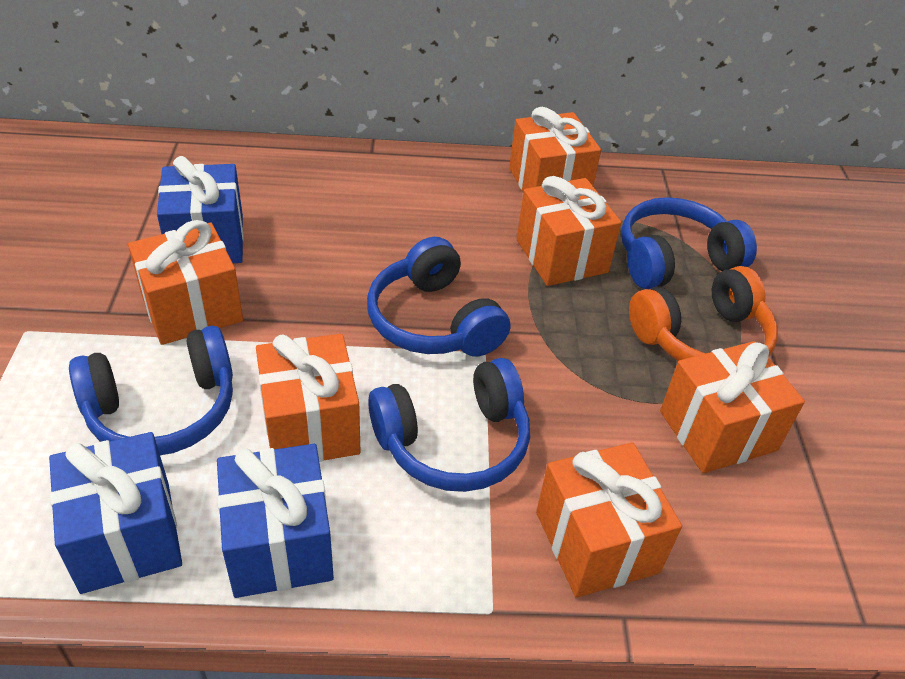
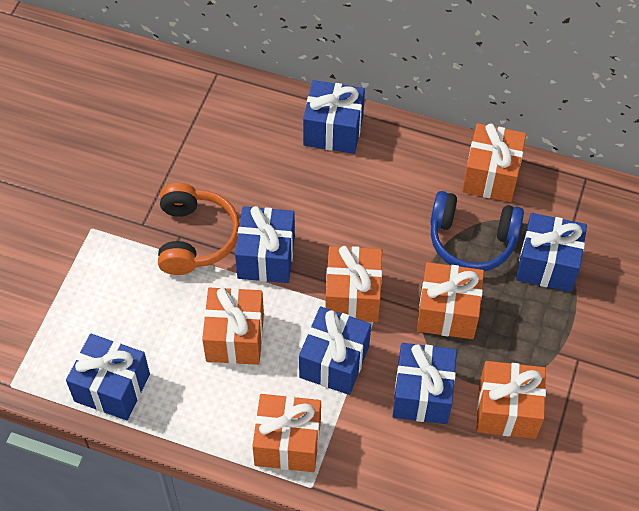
blue gift: 3 -> 6
blue headphones: 4 -> 1

